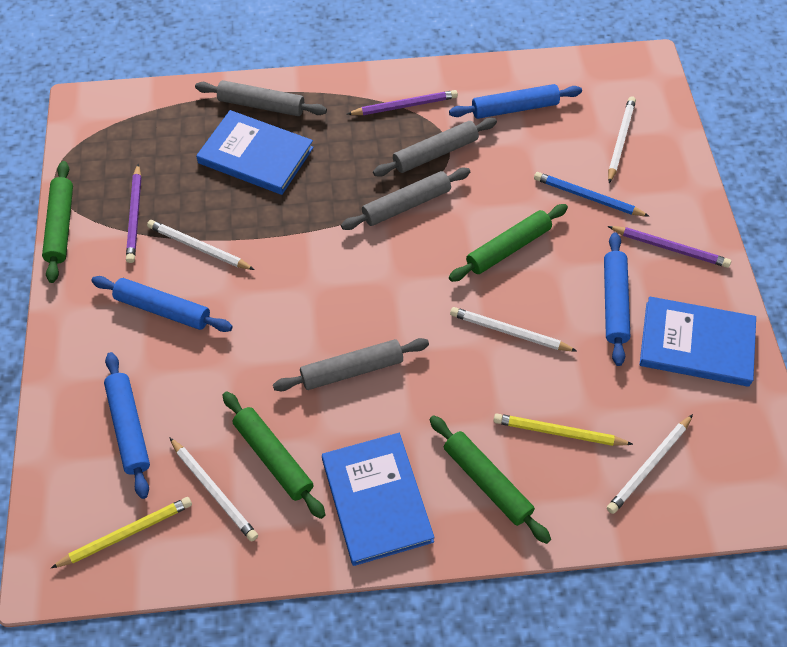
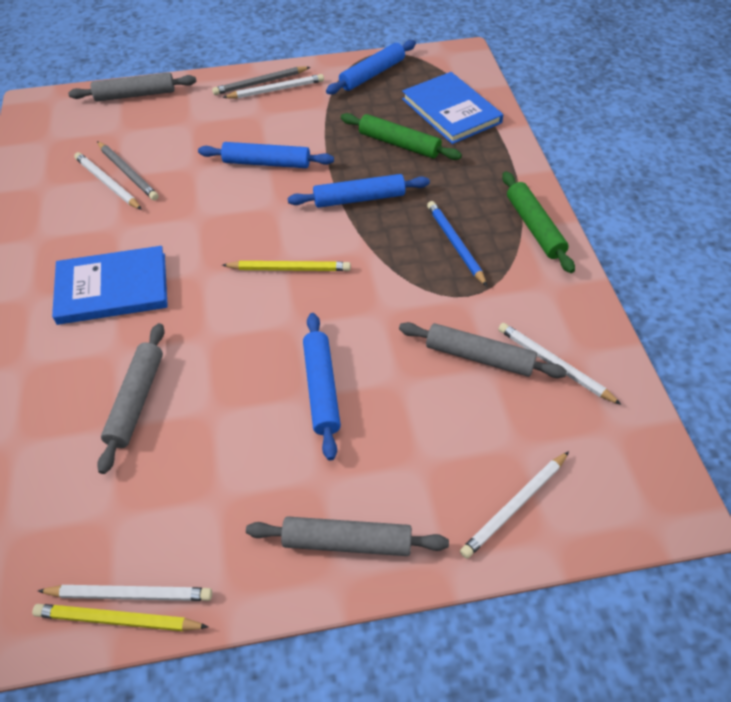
blue book: 3 -> 2
green rolling pin: 4 -> 2
grey pencil: 0 -> 2
purple pencil: 3 -> 0

